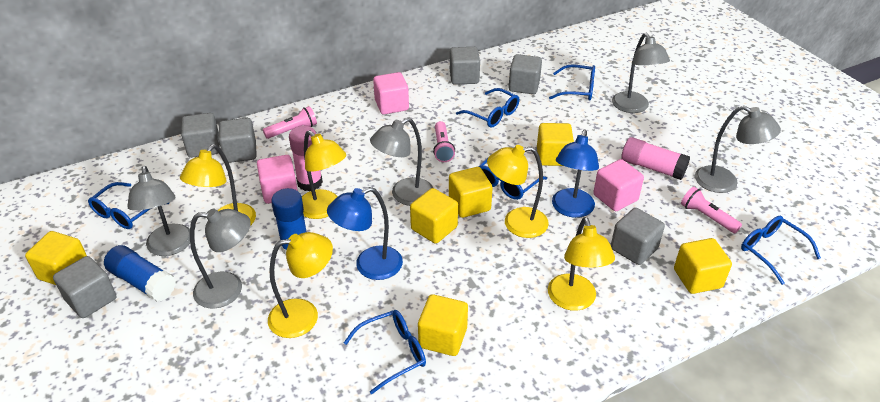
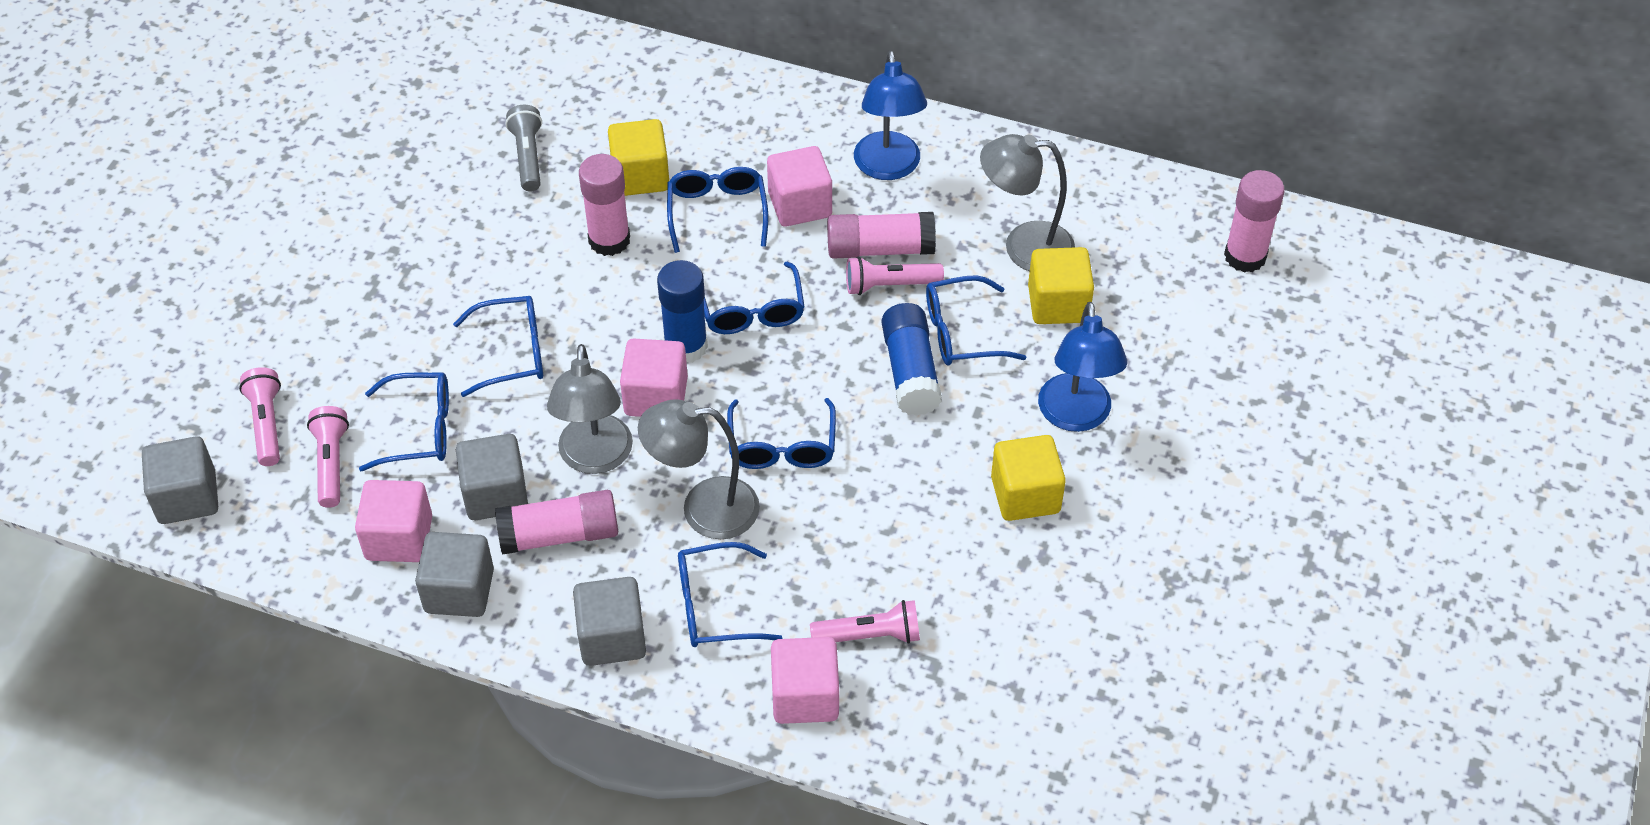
blue glasses: 6 -> 7
grey cube: 6 -> 4
grey flashlight: 0 -> 1
grey lamp: 5 -> 3
pink cube: 3 -> 4
pink flashlight: 3 -> 4
pink glue stick: 2 -> 4
yellow cube: 6 -> 3
yellow lamp: 5 -> 0

